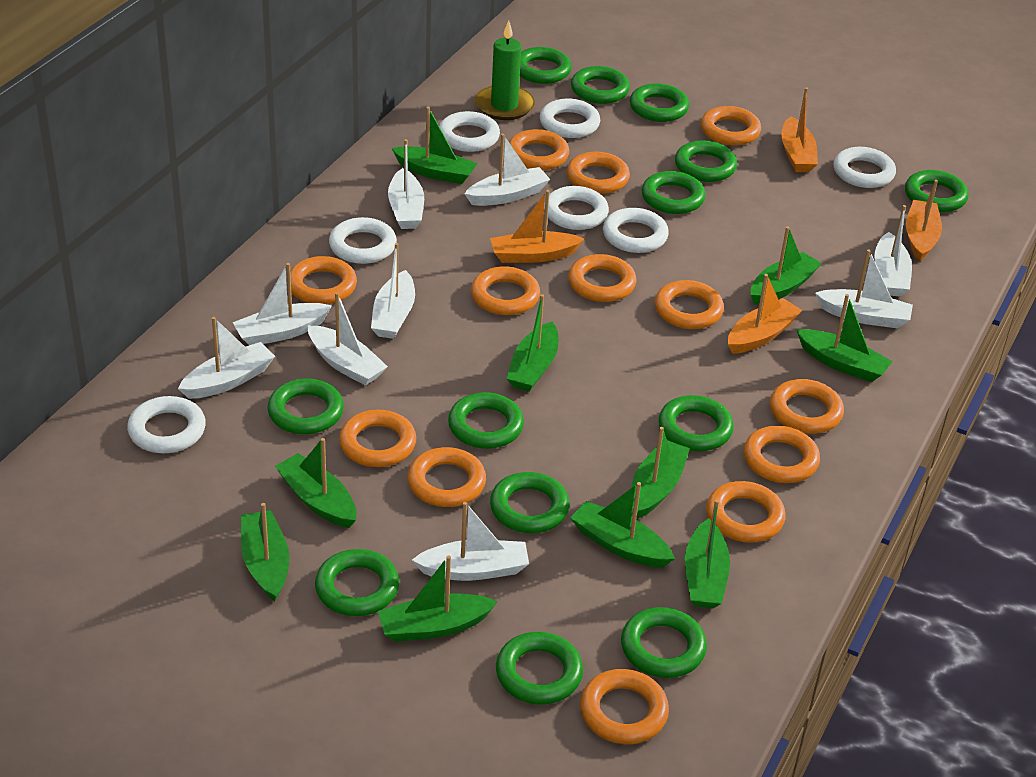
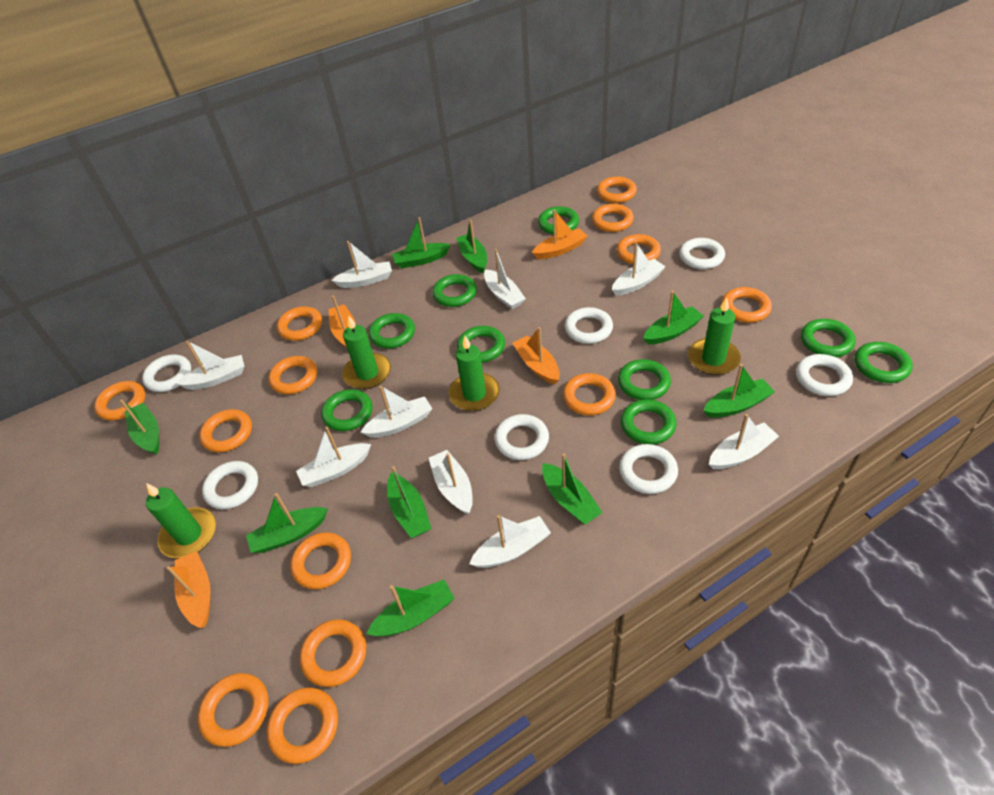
green boat: 10 -> 9
green candle: 1 -> 4
green ring: 13 -> 9

